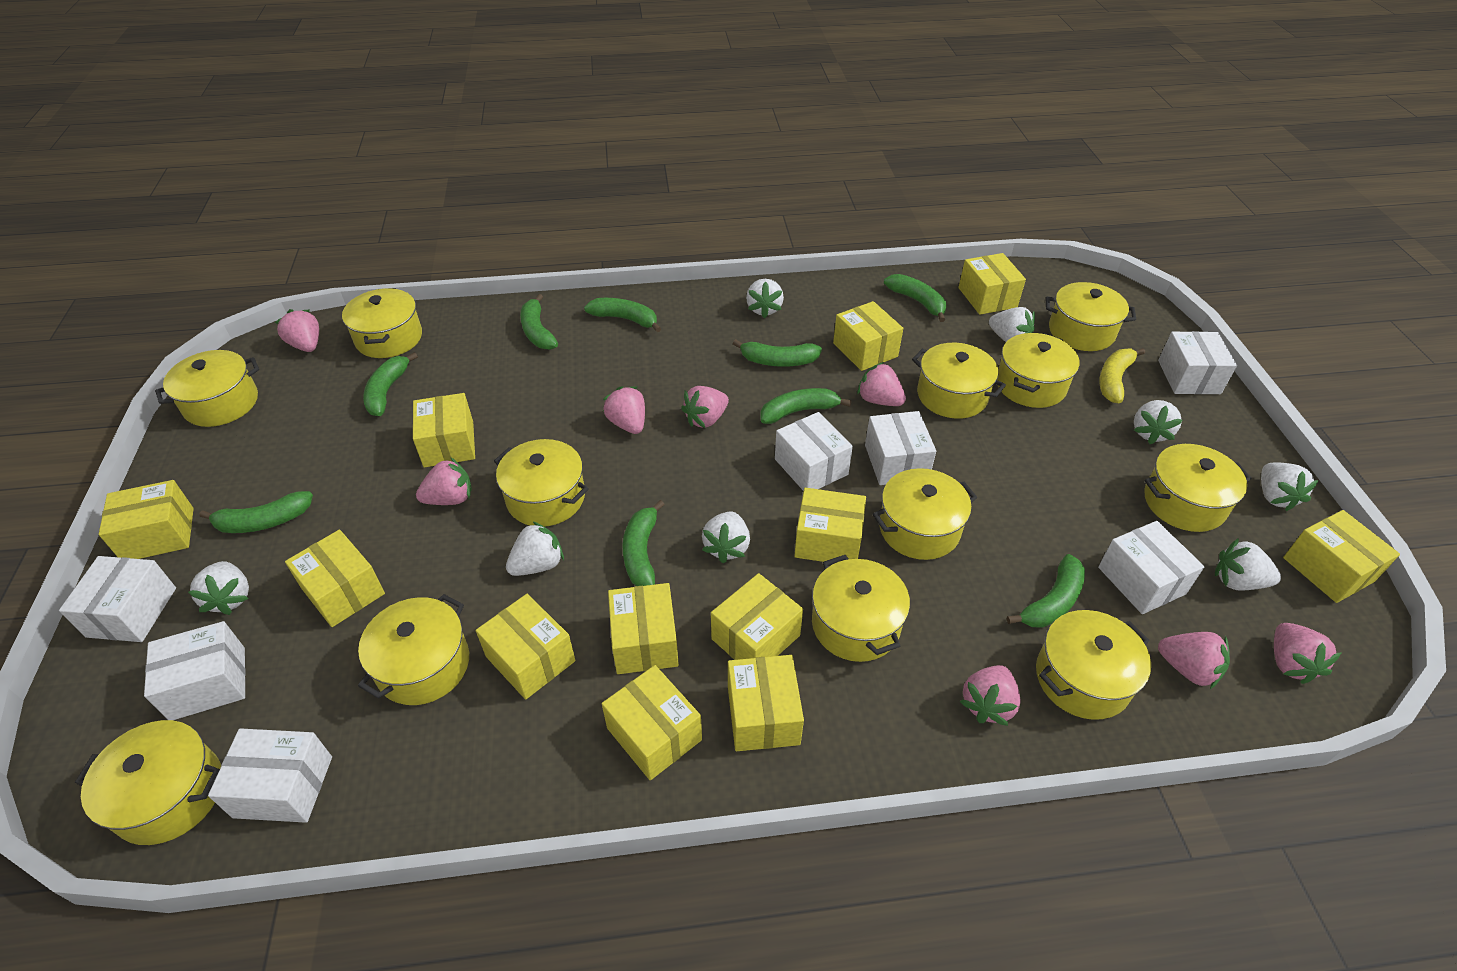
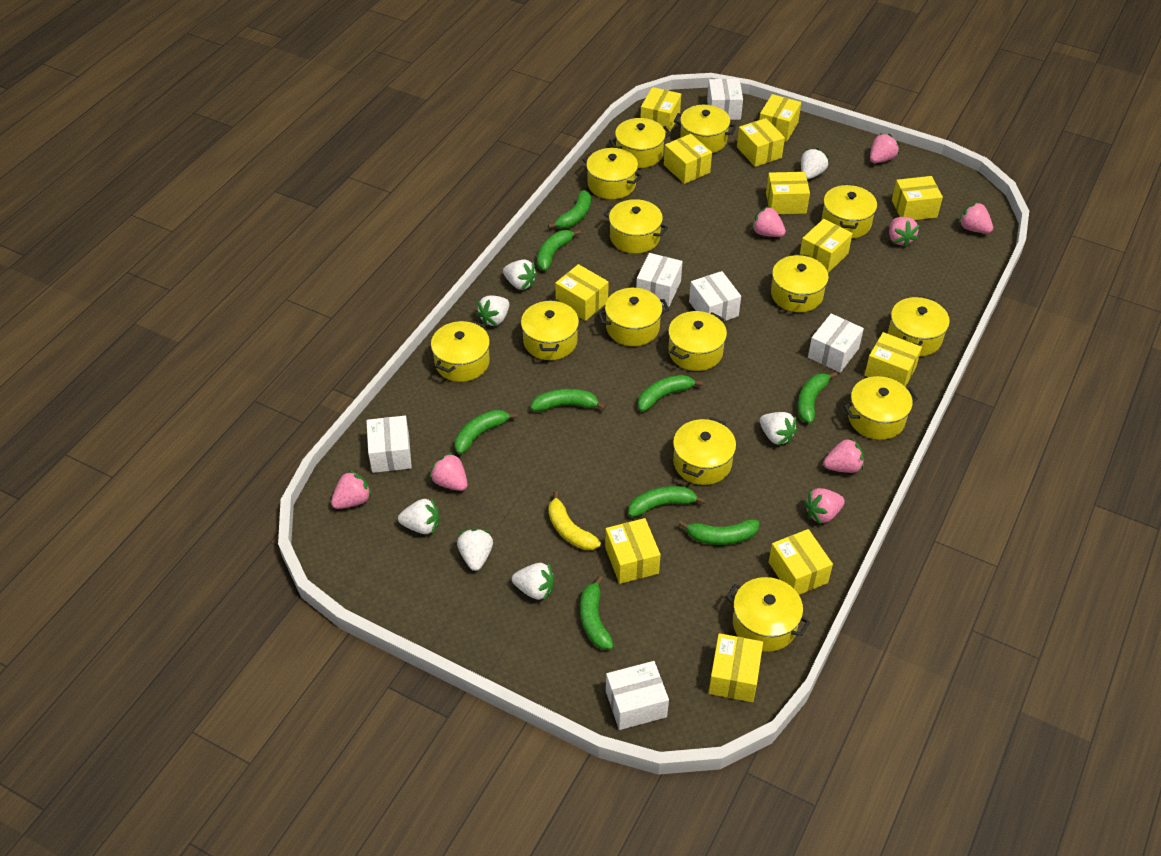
white box: 7 -> 6
white strawberry: 8 -> 7
yellow pot: 12 -> 14

